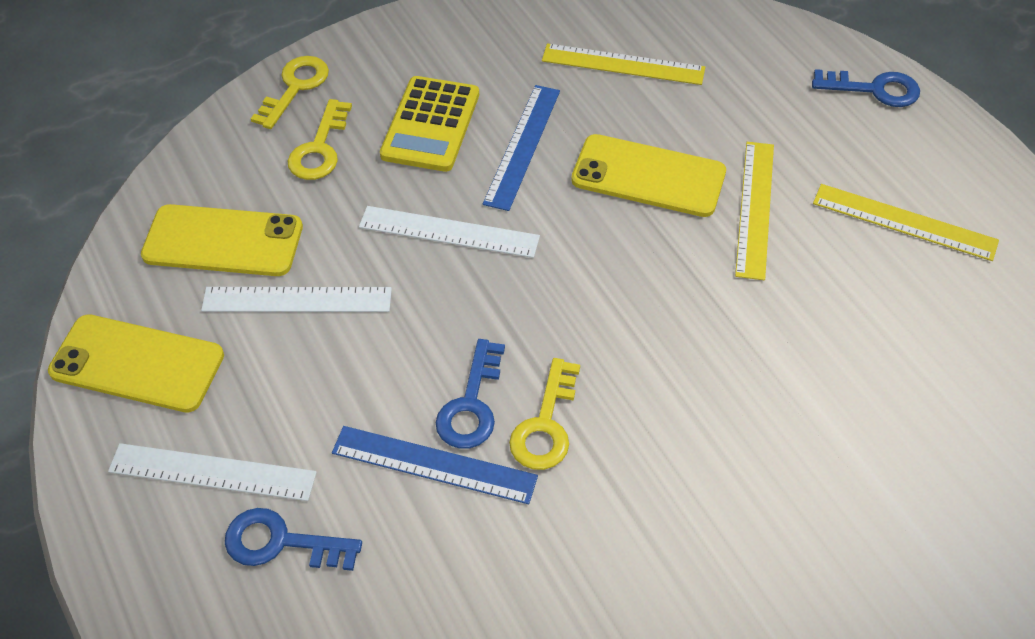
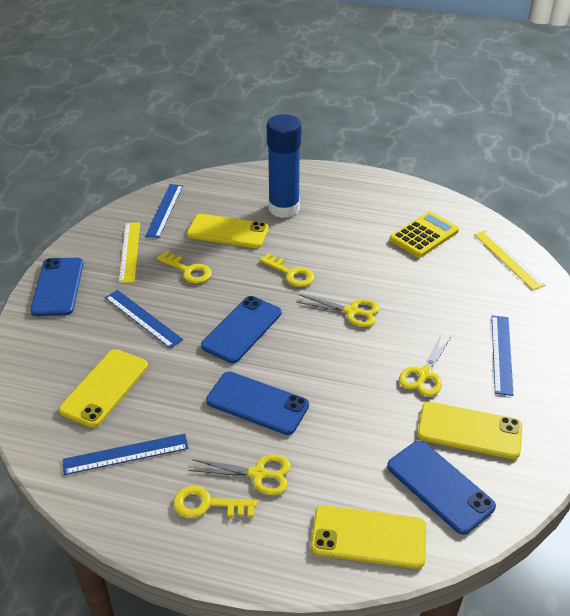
blue glue stick: 0 -> 1
blue key: 3 -> 0
blue phone: 0 -> 4
blue ruler: 2 -> 4
white ruler: 3 -> 0
yellow phone: 3 -> 4
yellow ruler: 3 -> 2
yellow scissors: 0 -> 3

